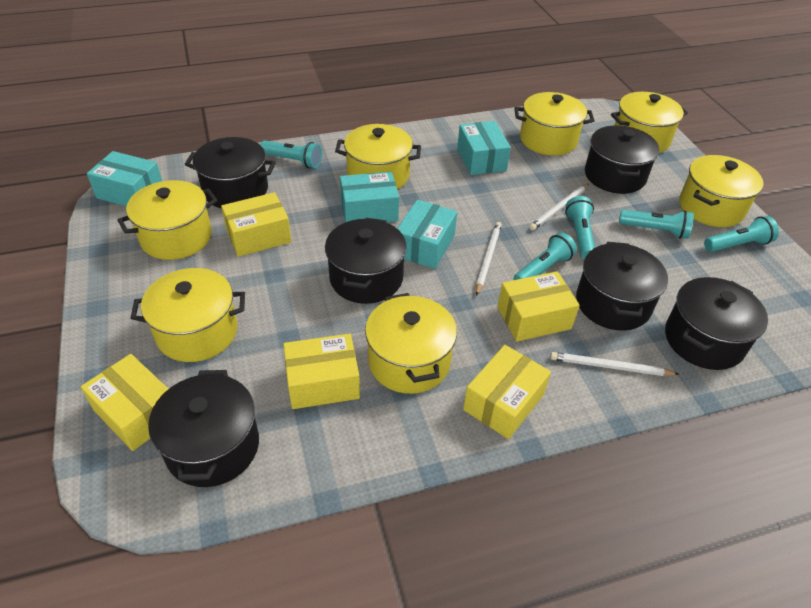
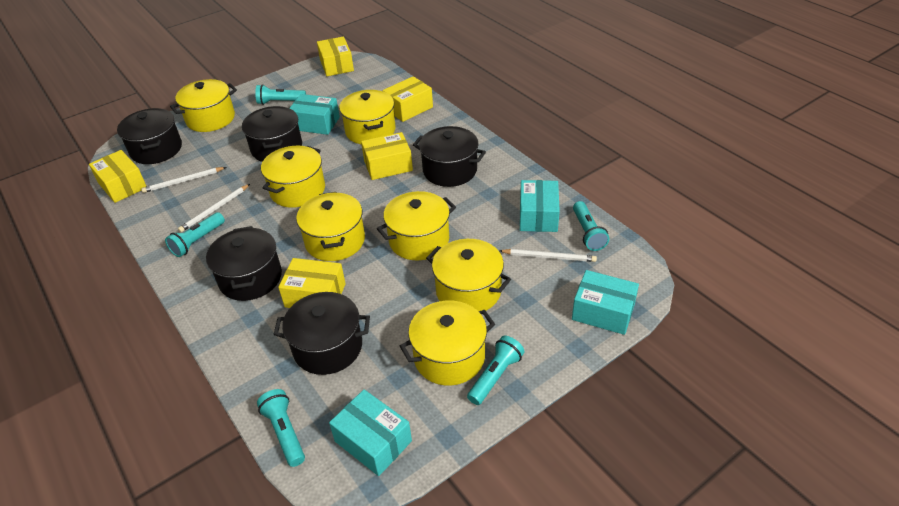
black pot: 6 -> 5

